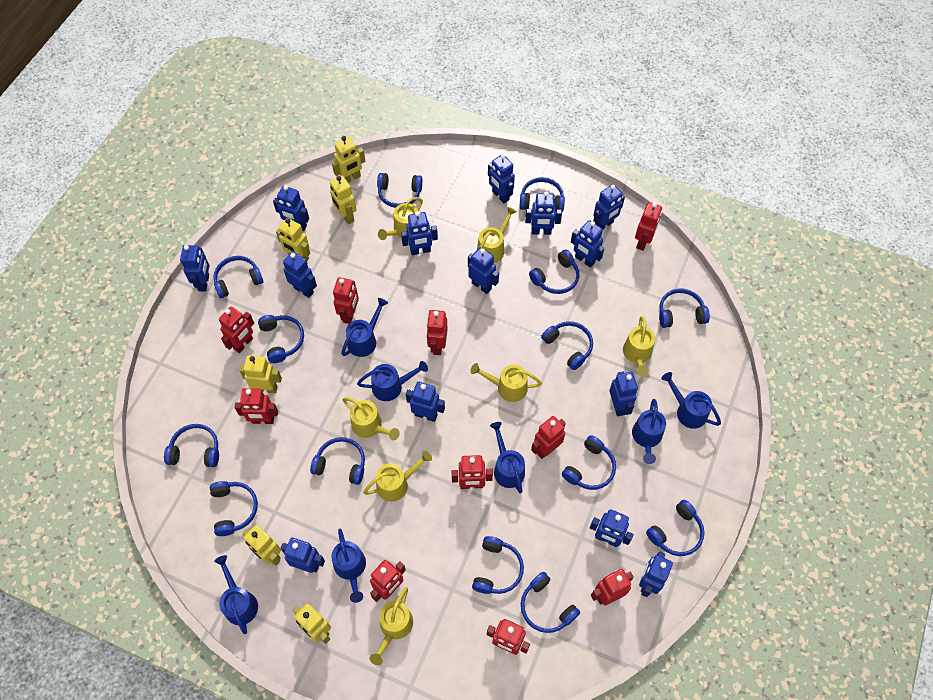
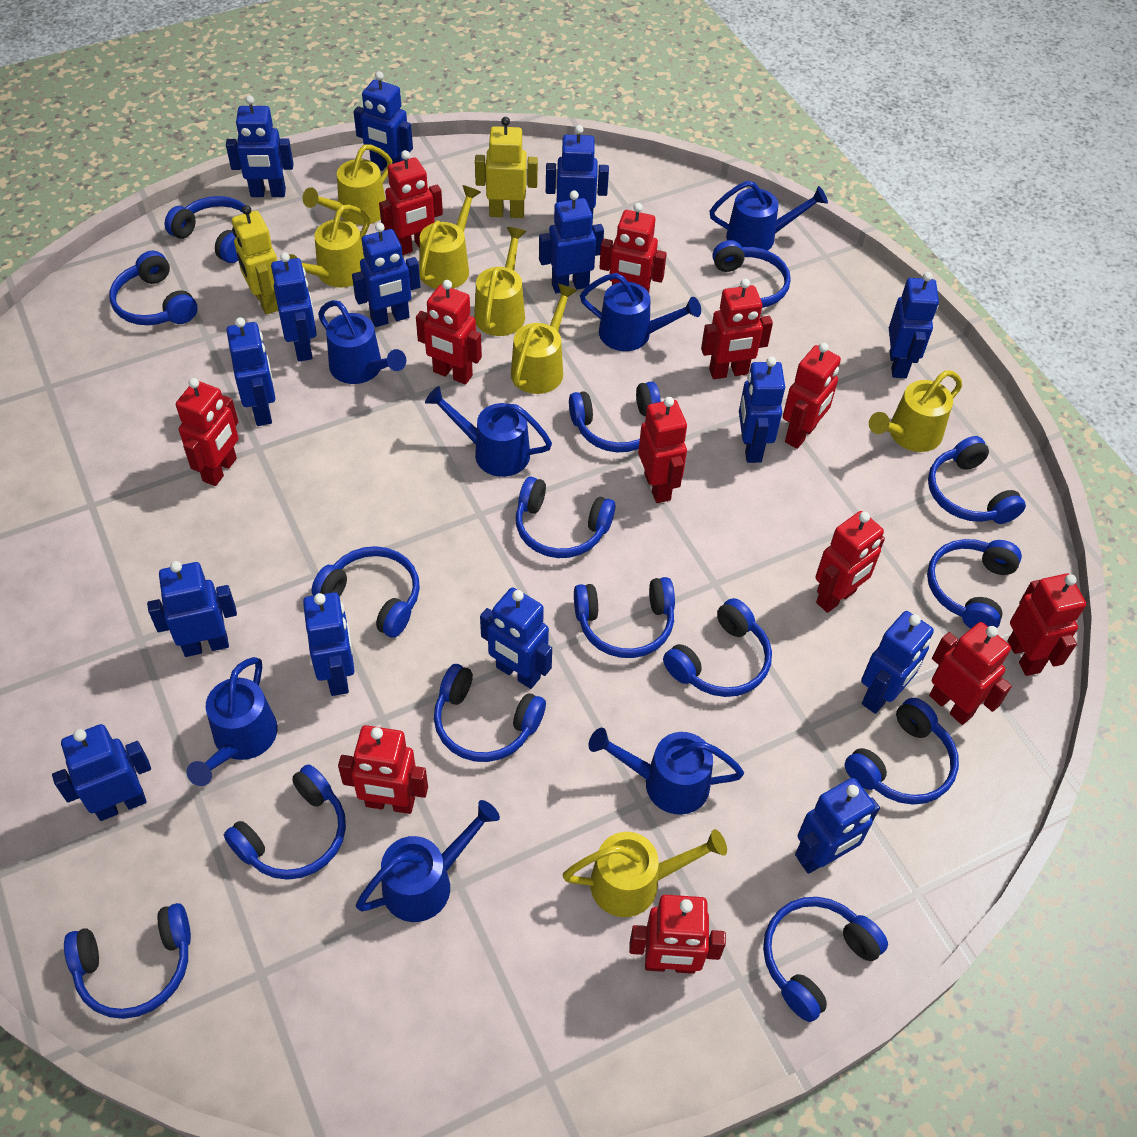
blue headphones: 14 -> 15
blue robot: 14 -> 15
red robot: 10 -> 12
yellow robot: 6 -> 2

